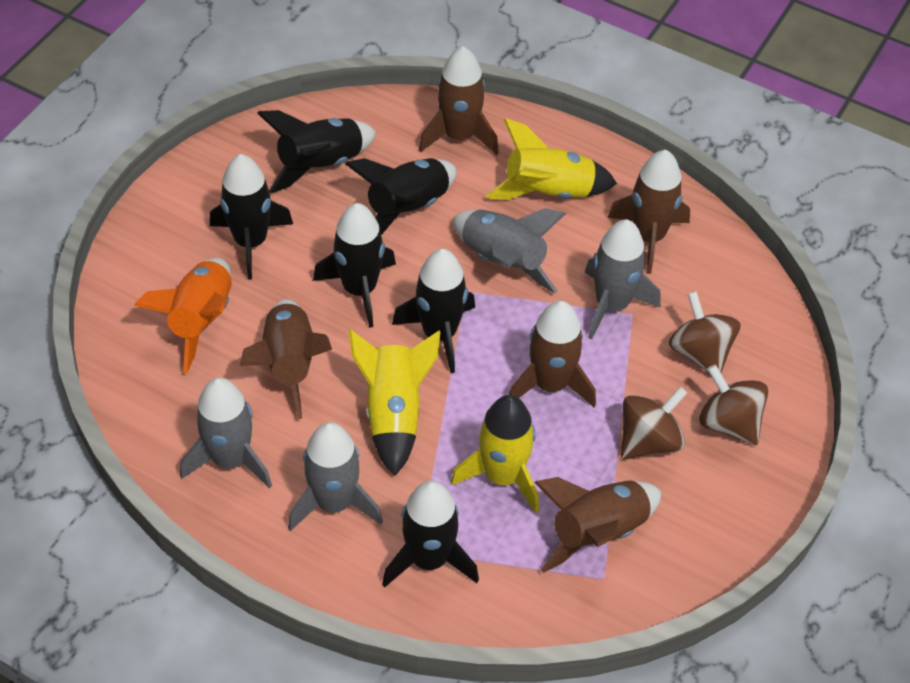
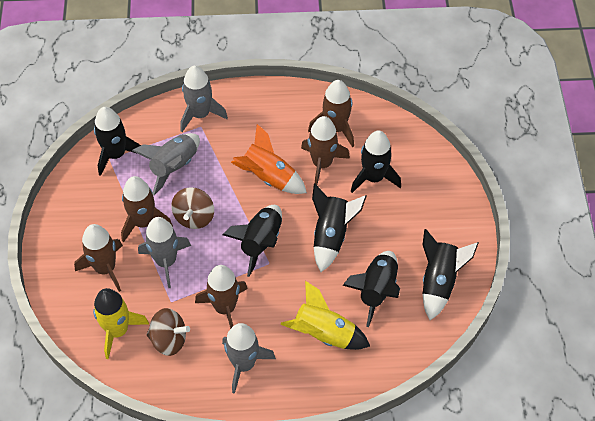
brown spinning top: 3 -> 2
yellow rocket: 3 -> 2

